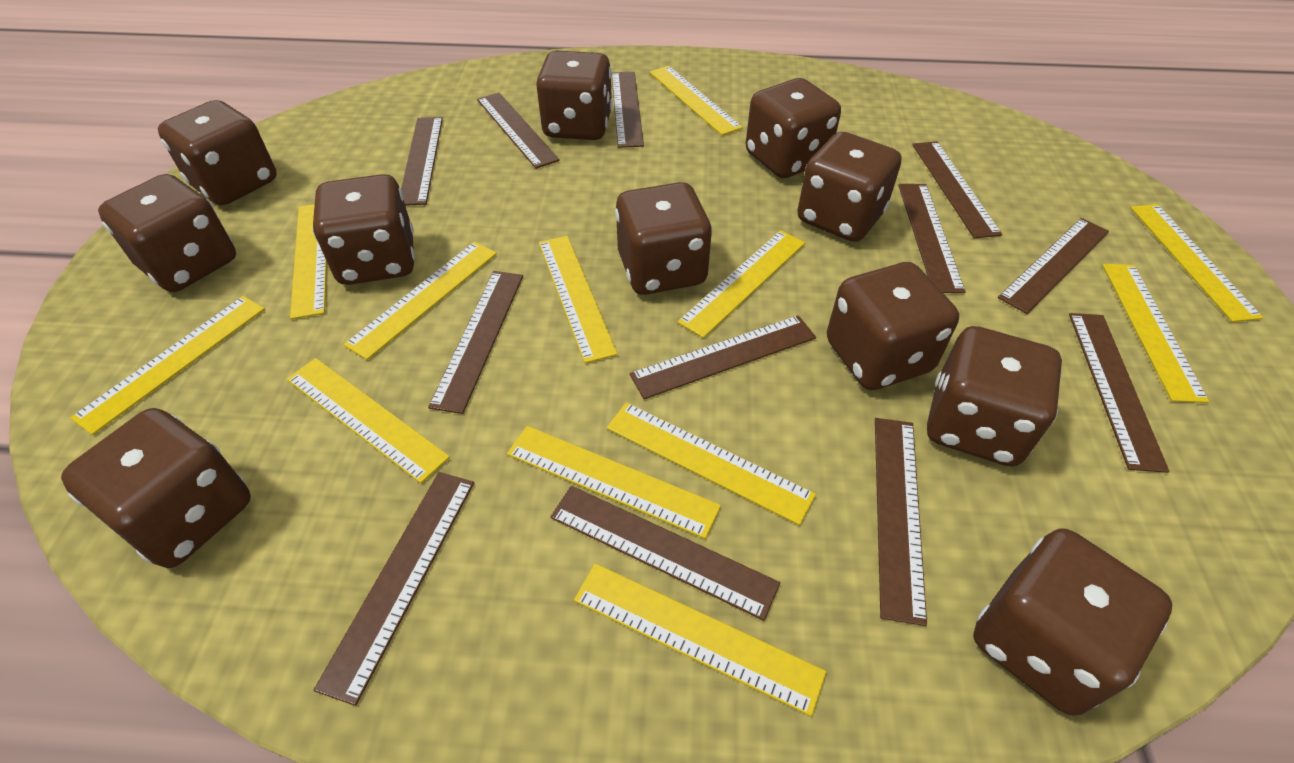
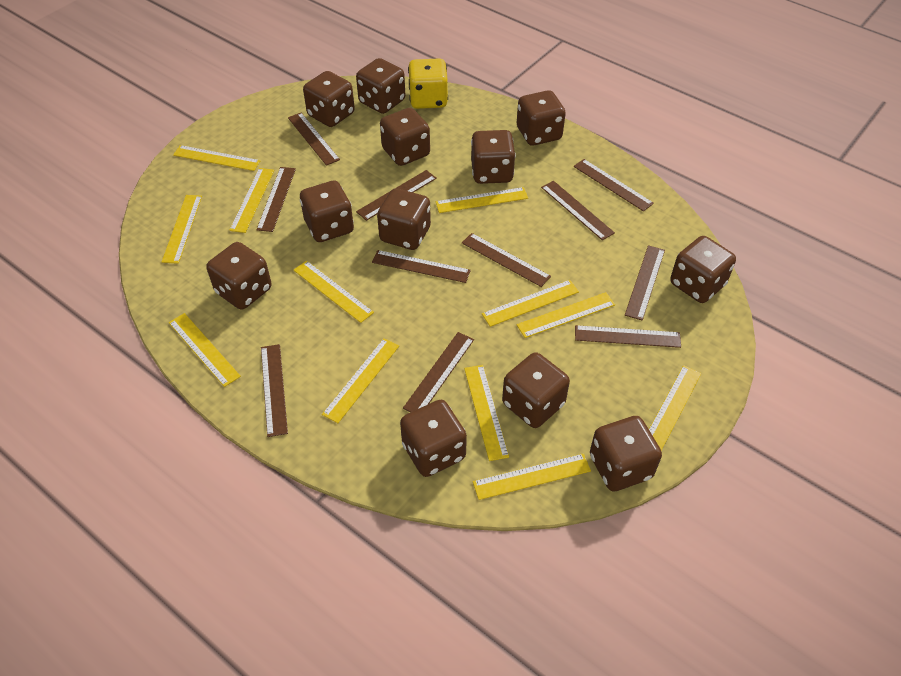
brown dice: 11 -> 12
brown ruler: 12 -> 11
yellow dice: 0 -> 1

